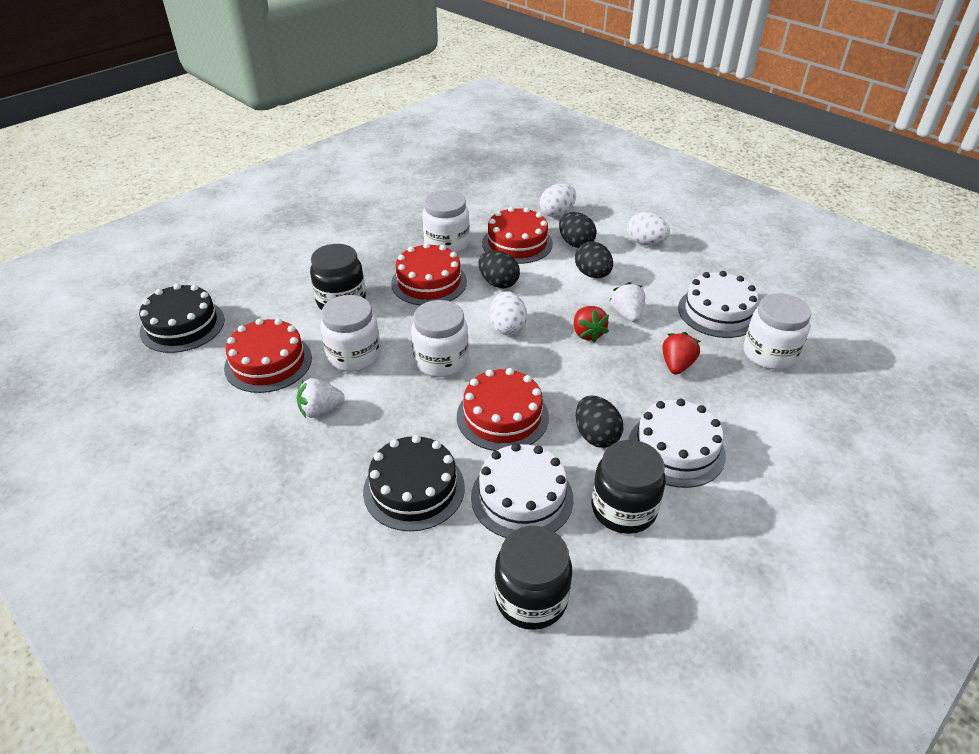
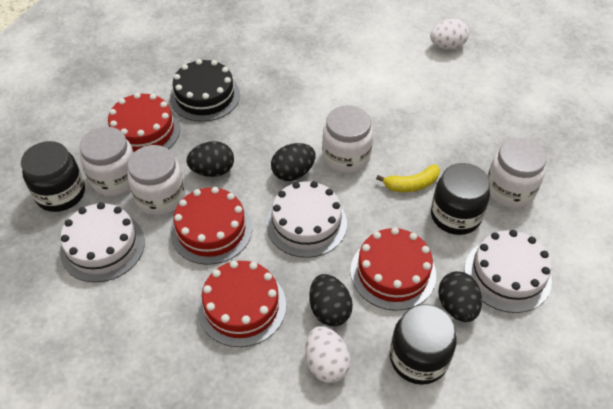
black cake: 2 -> 1
red strawberry: 2 -> 0
white egg: 3 -> 2
white strawberry: 2 -> 0
yellow banana: 0 -> 1

